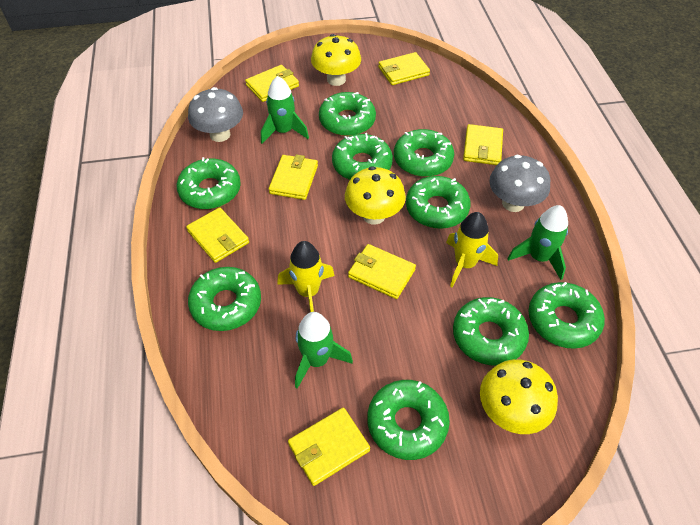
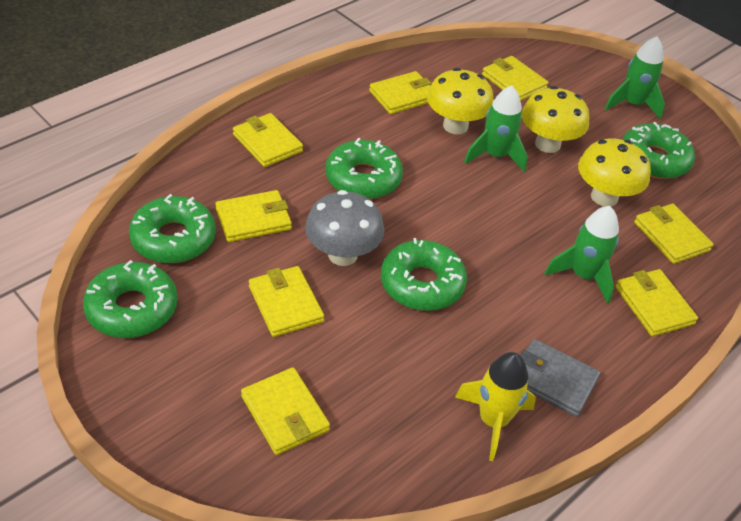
green donut: 9 -> 5
grey mushroom: 2 -> 1
grey wallet: 0 -> 1
yellow rocket: 2 -> 1
yellow wallet: 7 -> 8

